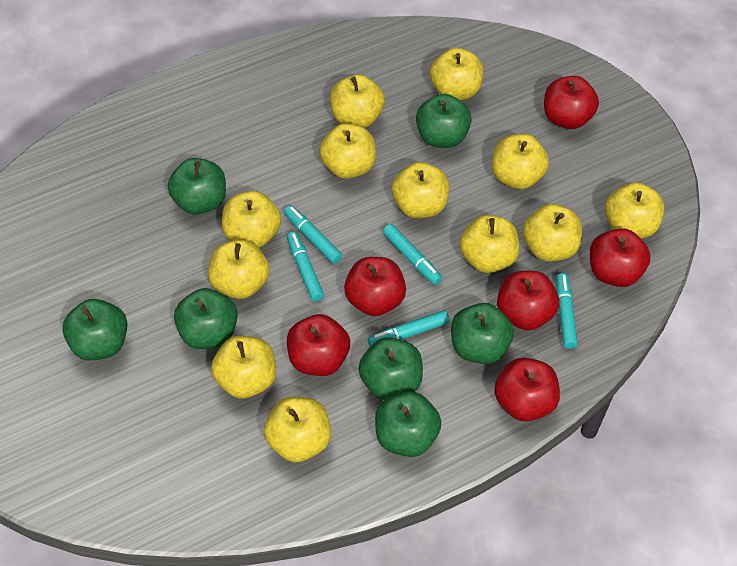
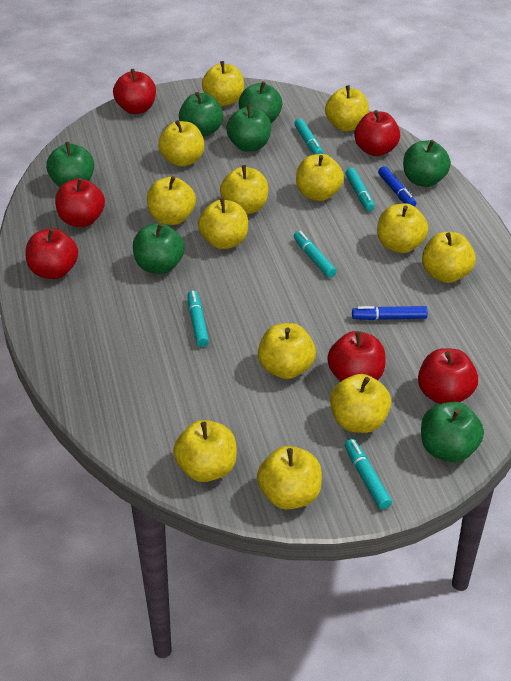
blue marker: 0 -> 2
yellow apple: 12 -> 13

